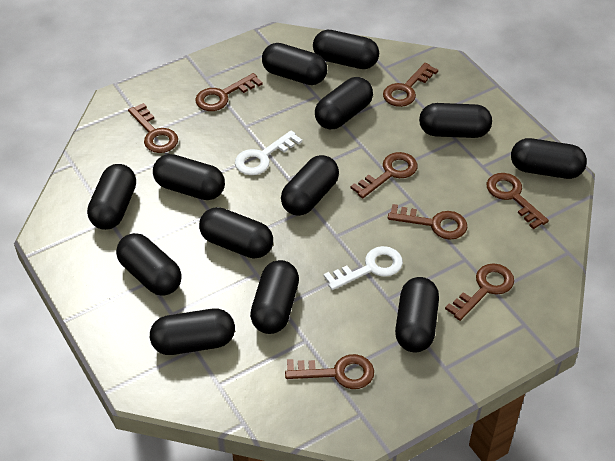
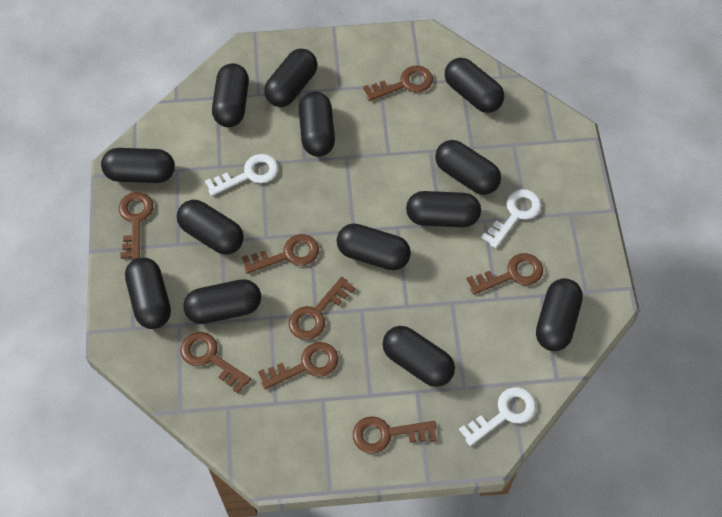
white key: 2 -> 3

